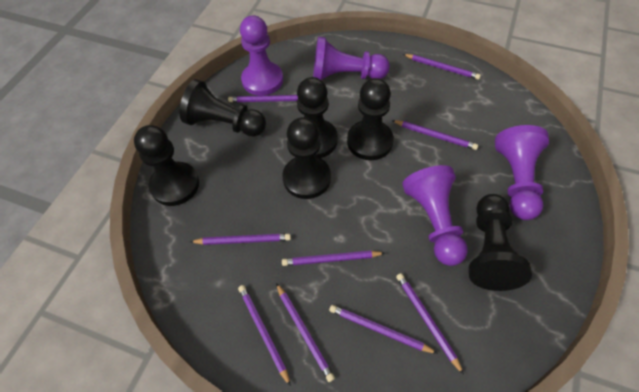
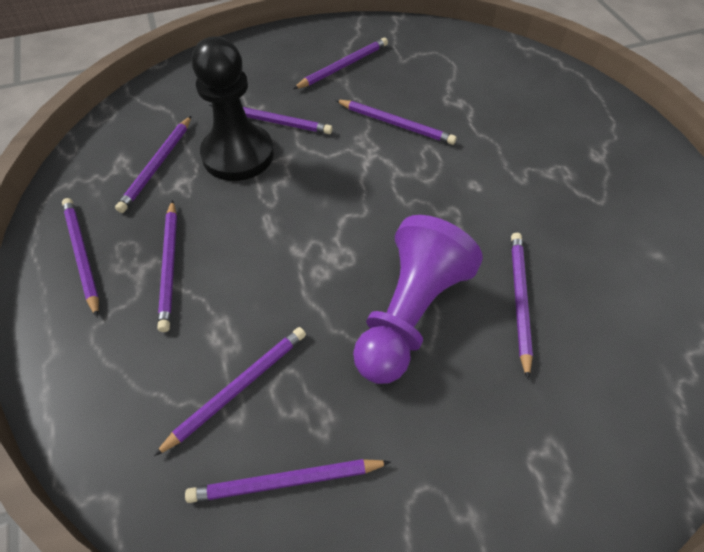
black pawn: 6 -> 1
purple pawn: 4 -> 1

